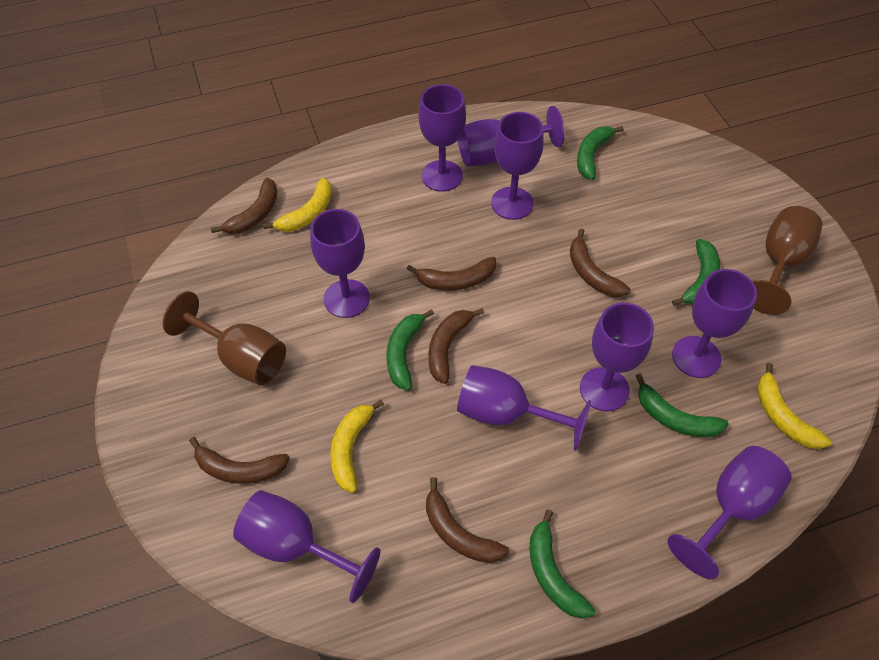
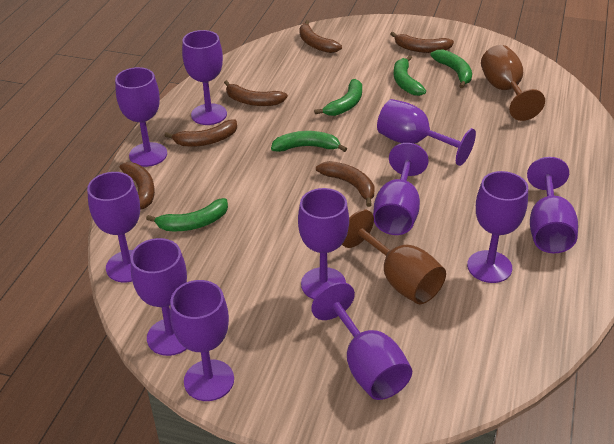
purple goblet: 9 -> 11
yellow banana: 3 -> 0

